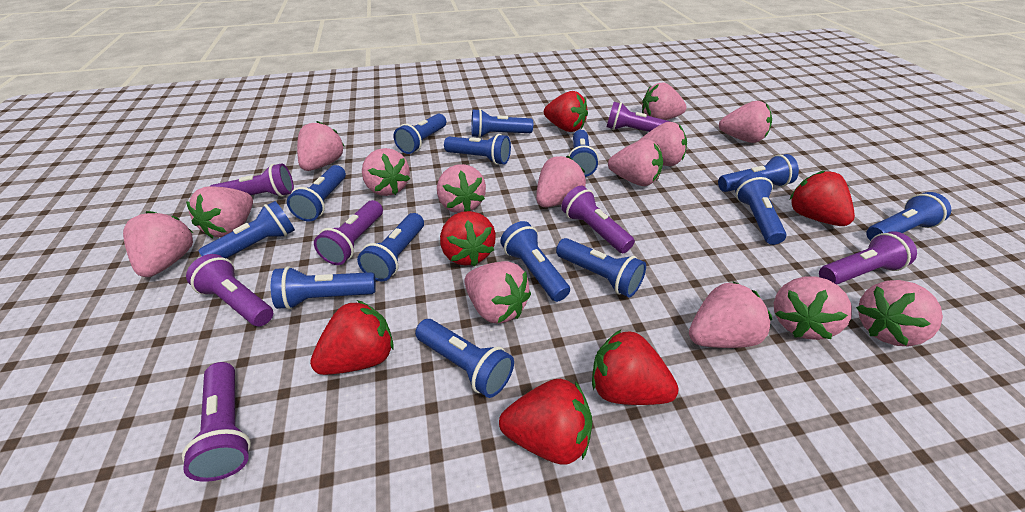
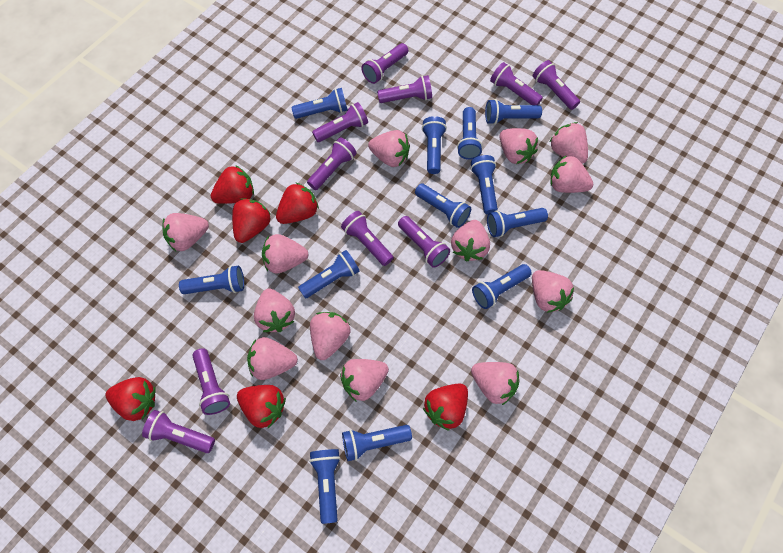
blue flashlight: 14 -> 12
pink strawberry: 14 -> 13
purple flashlight: 7 -> 10

